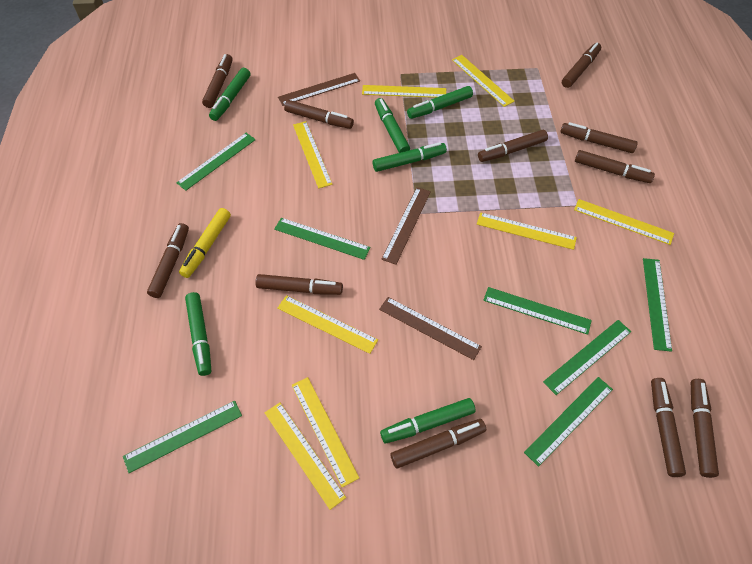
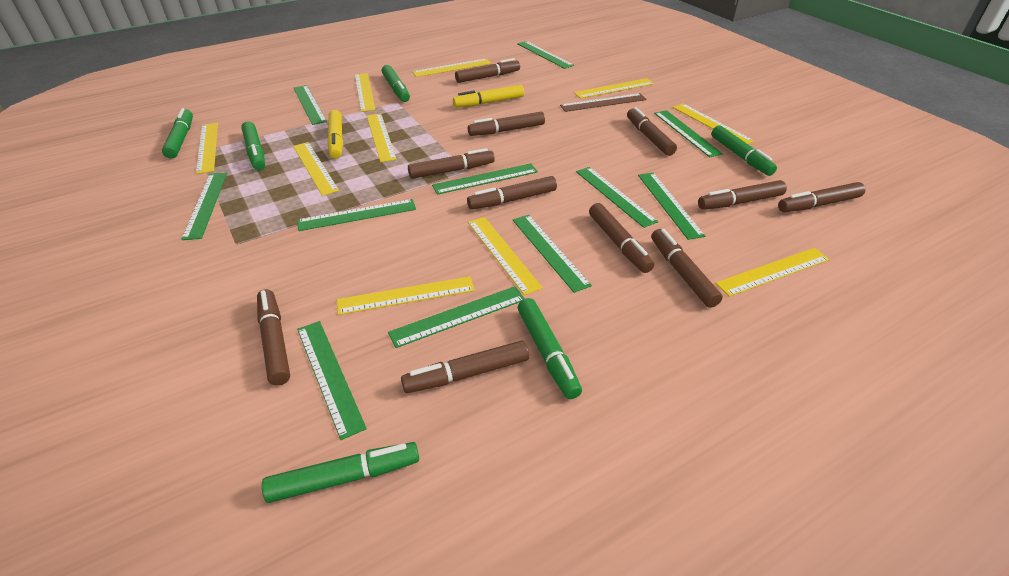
brown ruler: 3 -> 1
green ruler: 7 -> 11
yellow marker: 1 -> 2
yellow ruler: 8 -> 10

